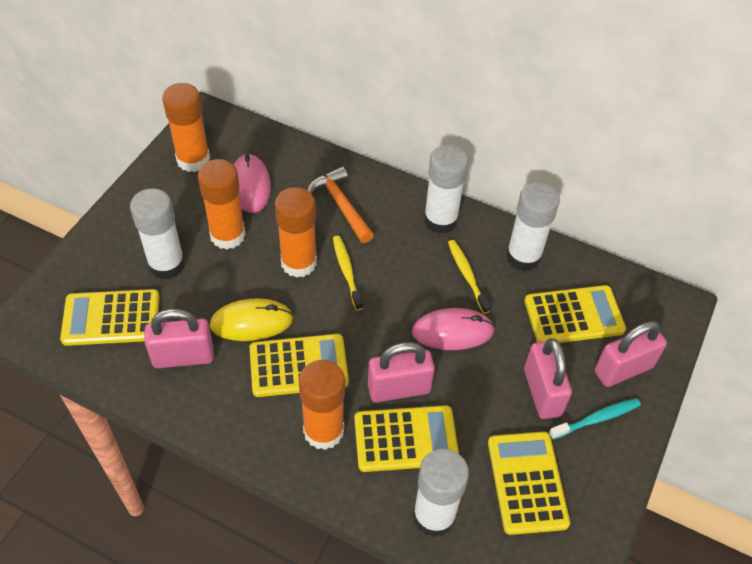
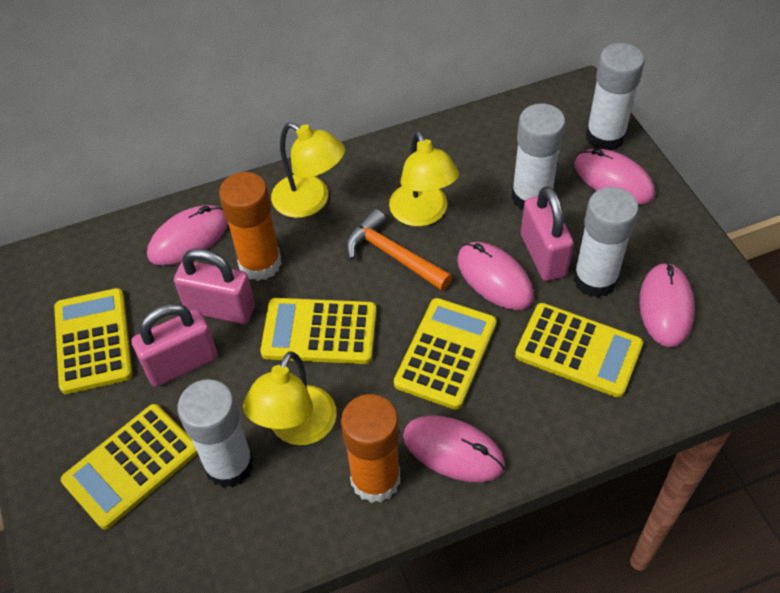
orange glue stick: 4 -> 2
pink mouse: 2 -> 5
pink padlock: 4 -> 3
turquoise toothbrush: 1 -> 0
yellow lamp: 0 -> 3
yellow mouse: 1 -> 0
yellow toothbrush: 2 -> 0

